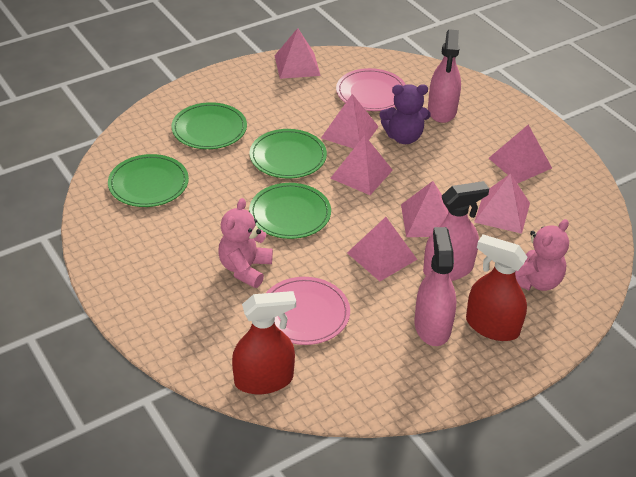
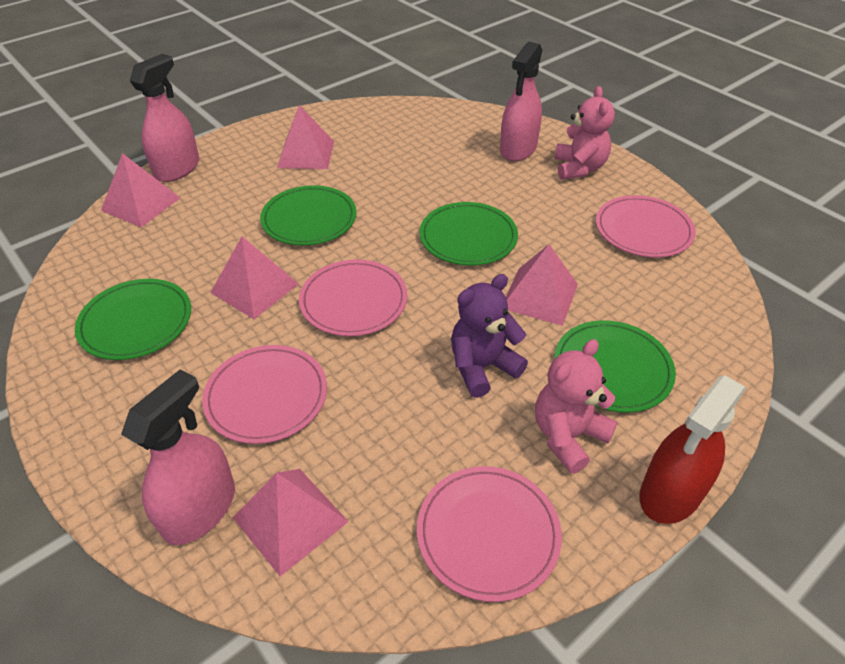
pink plate: 2 -> 4
pink pyramid: 7 -> 5
red spray bottle: 2 -> 1

